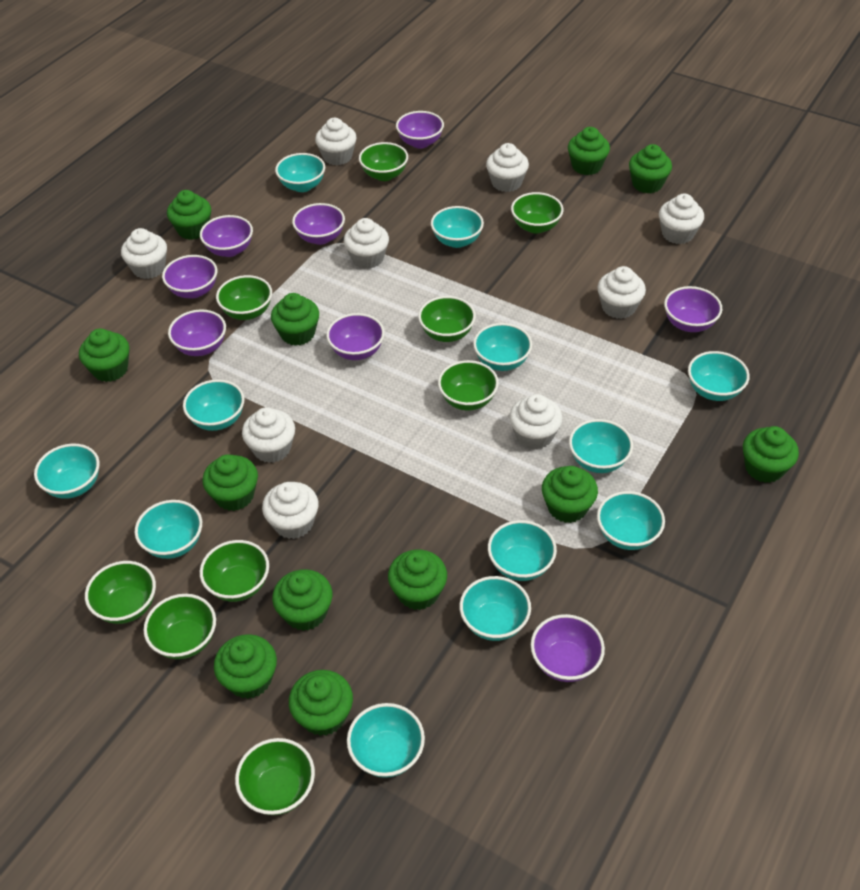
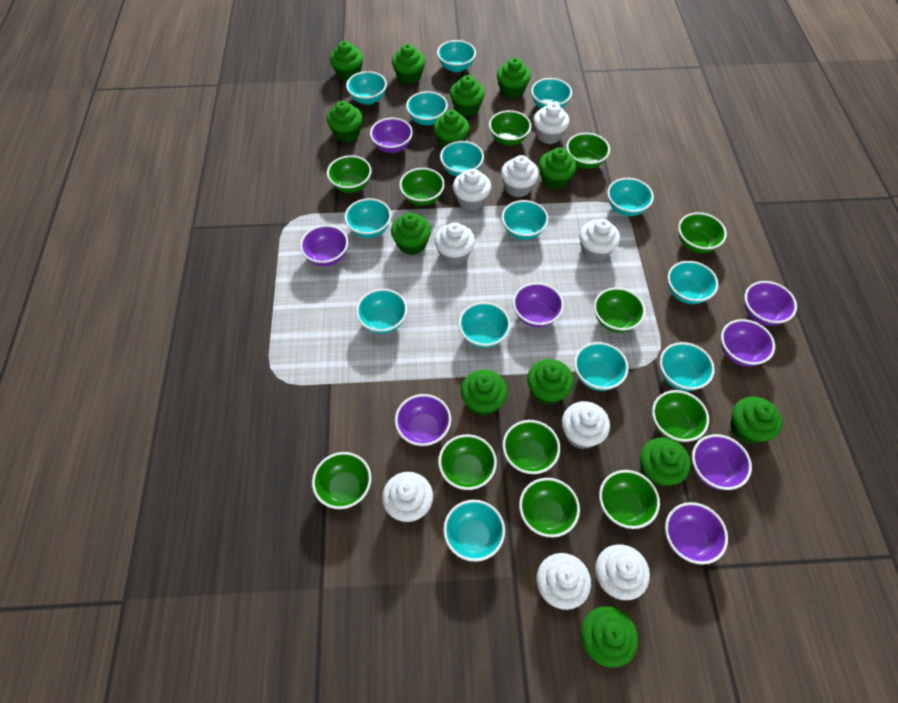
green bowl: 9 -> 12
green cupcake: 12 -> 13
turquoise bowl: 12 -> 14

